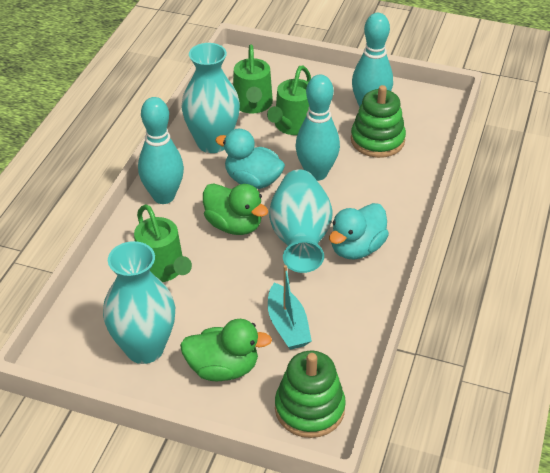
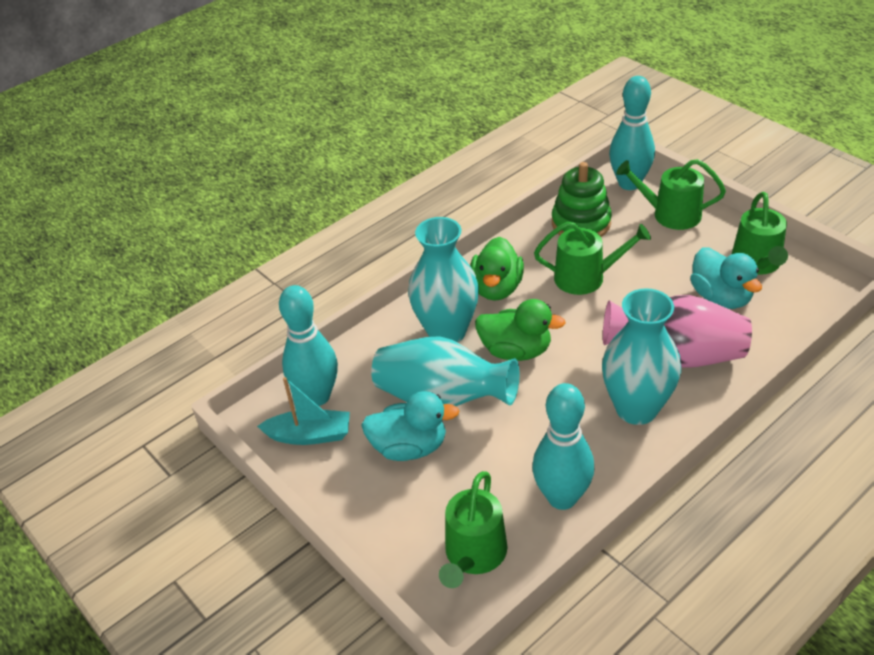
green stacking toy: 2 -> 1
green watering can: 3 -> 4
pink vase: 0 -> 1

